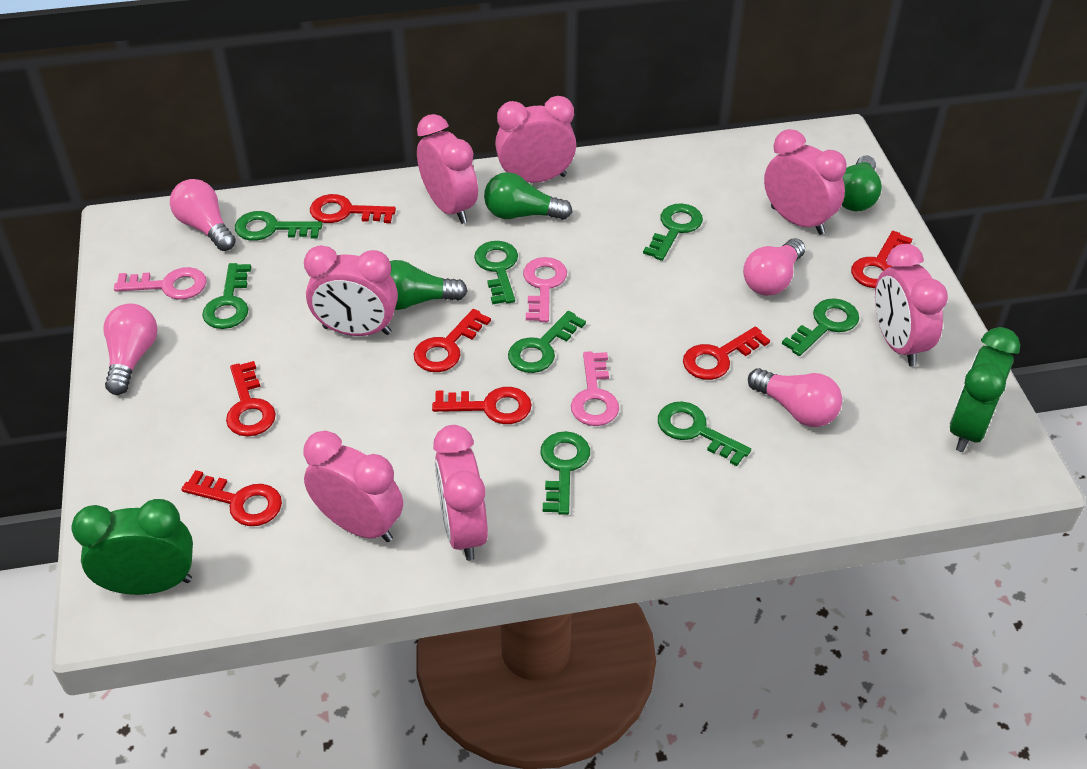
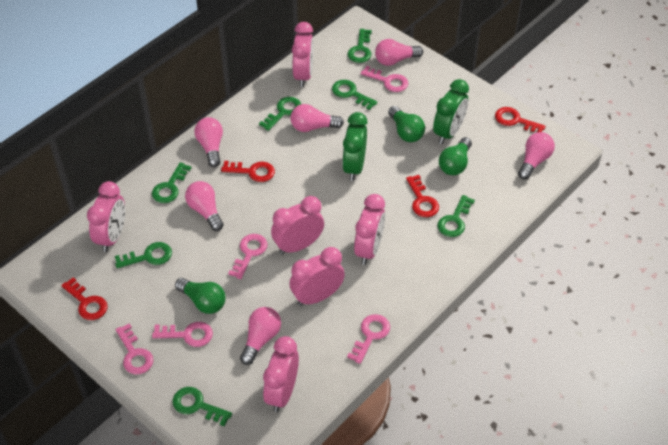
green key: 8 -> 7
pink clock: 7 -> 6
pink key: 3 -> 5
pink light bulb: 4 -> 6
red key: 7 -> 4

